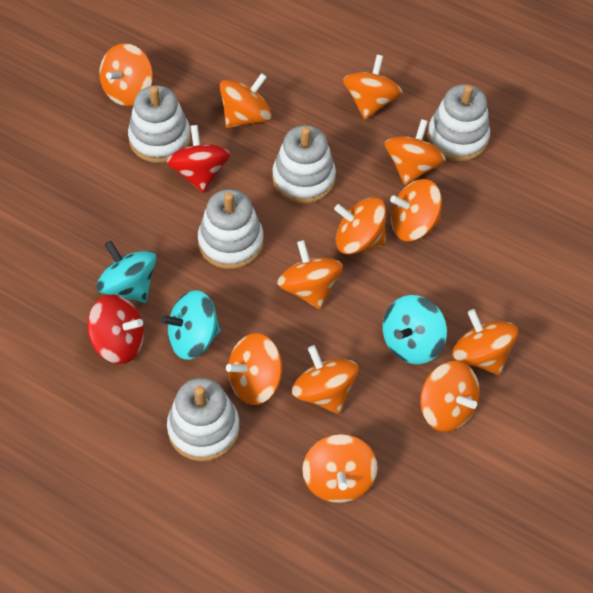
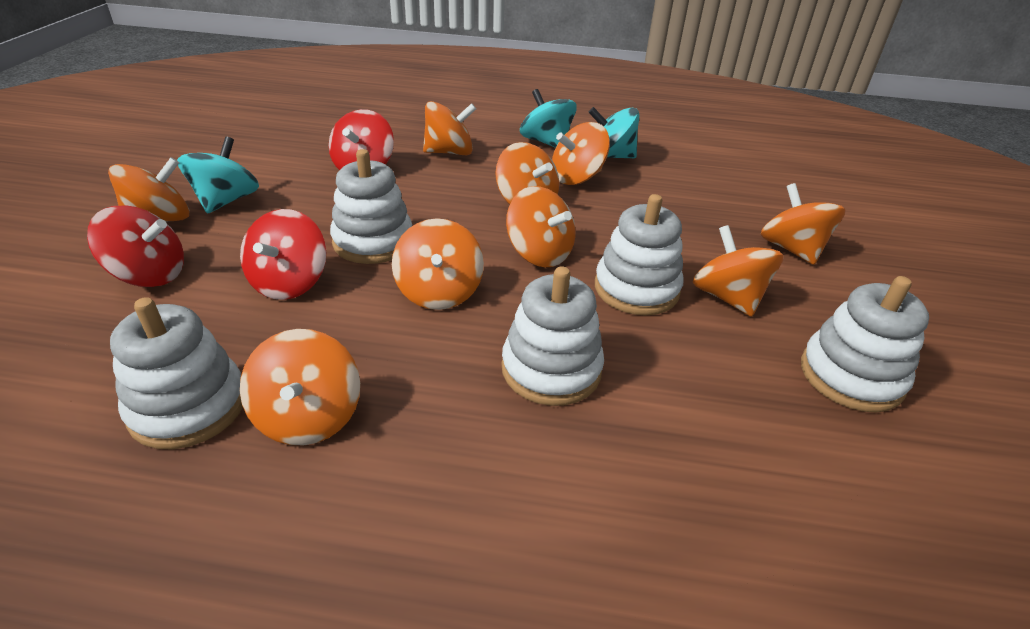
orange spinning top: 12 -> 9
red spinning top: 2 -> 3

